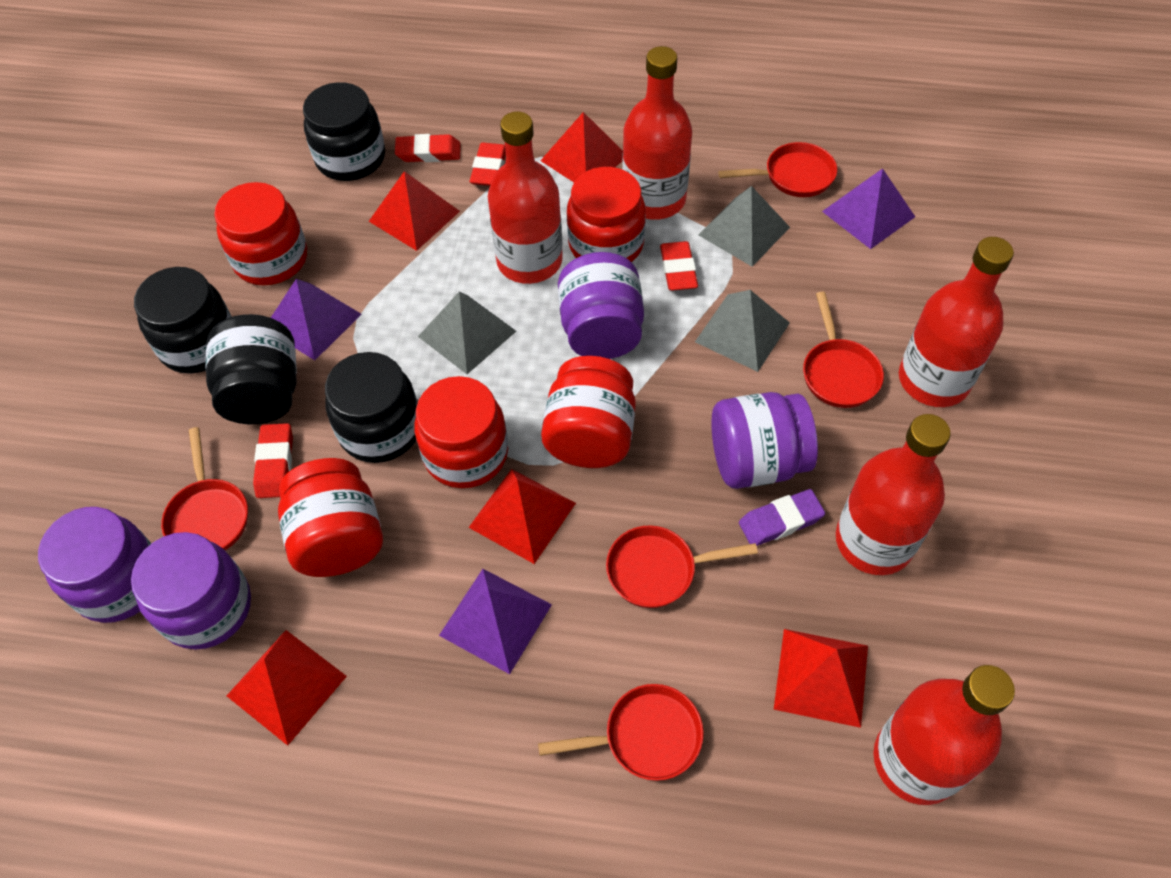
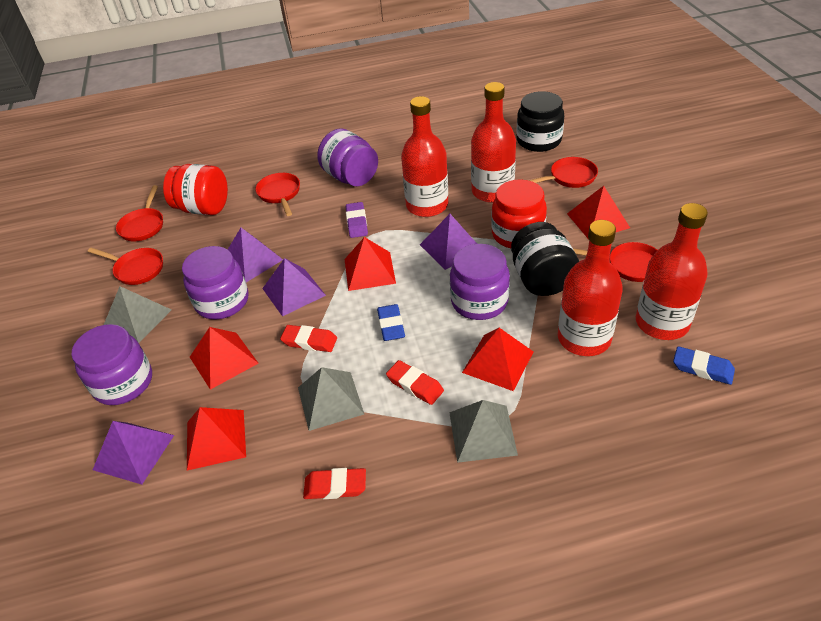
black jar: 4 -> 2
blue eraser: 0 -> 2
purple pyramid: 3 -> 4
red bottle: 5 -> 4
red eraser: 4 -> 3
red jar: 5 -> 2

